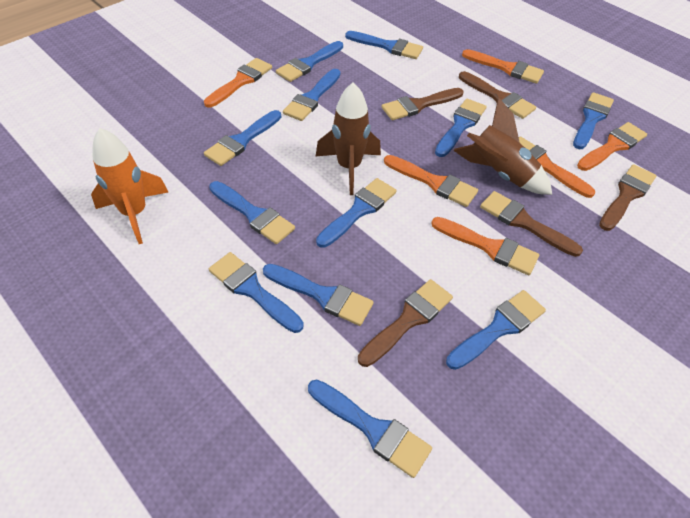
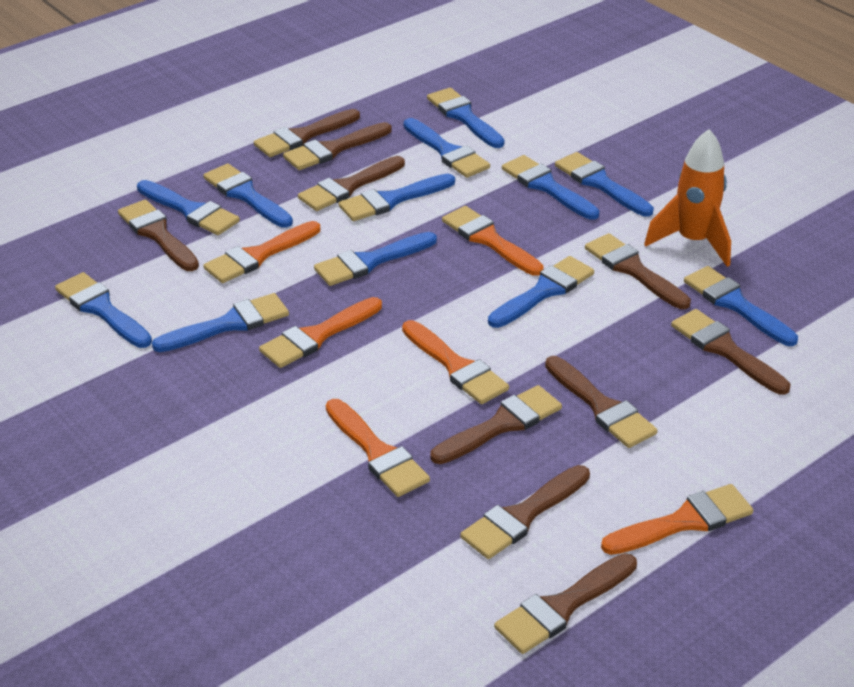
brown brush: 5 -> 10
brown rocket: 2 -> 0

